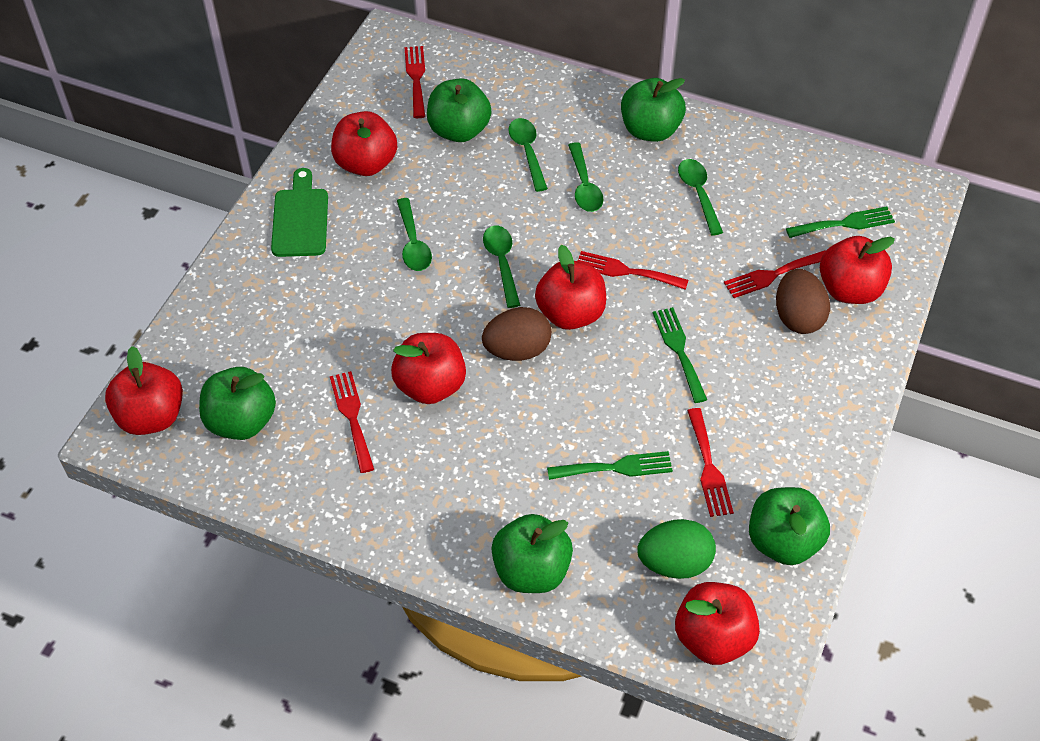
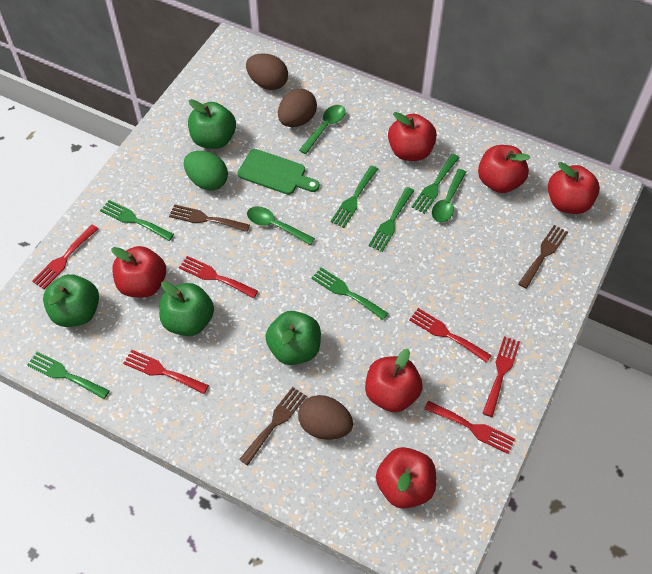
brown egg: 2 -> 3
brown fork: 0 -> 3
green apple: 5 -> 4
green fork: 3 -> 6
green spoon: 5 -> 3
red fork: 5 -> 6

